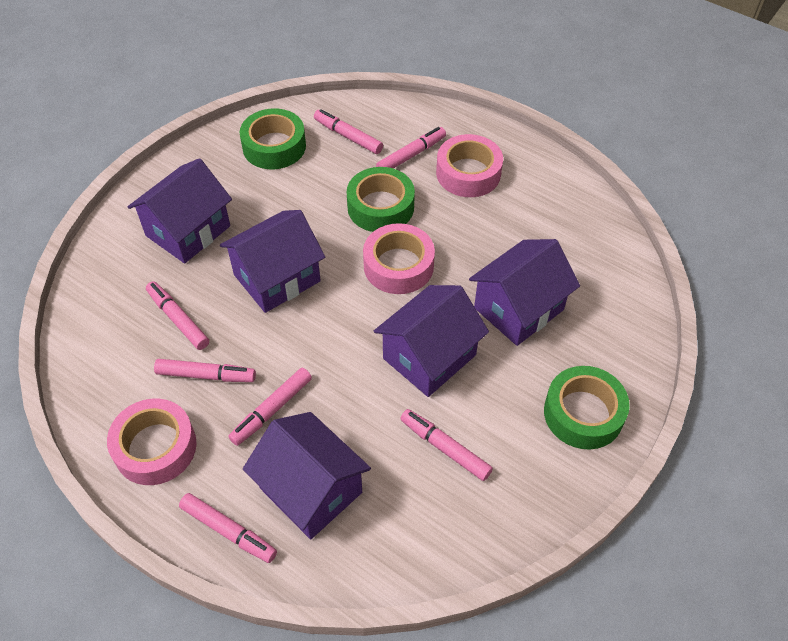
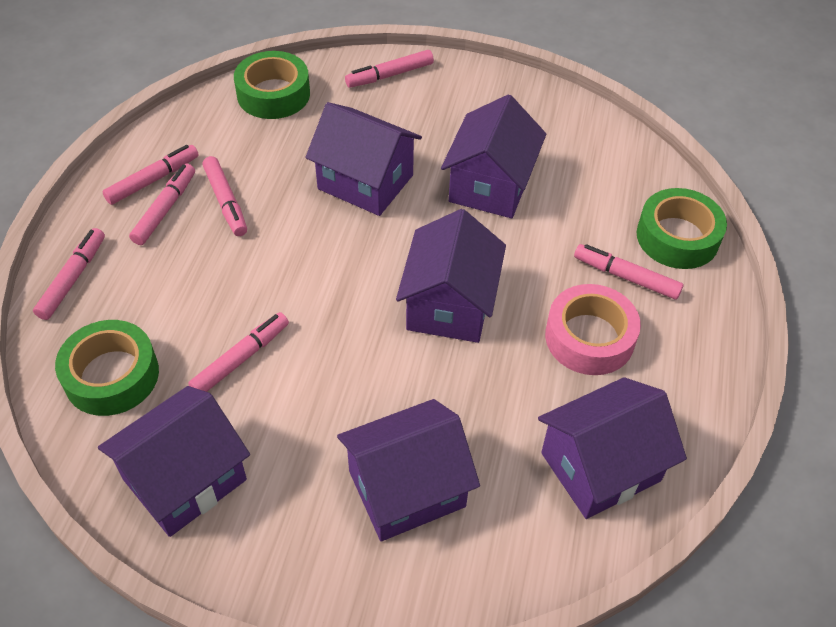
pink tape: 3 -> 1
purple house: 5 -> 6

